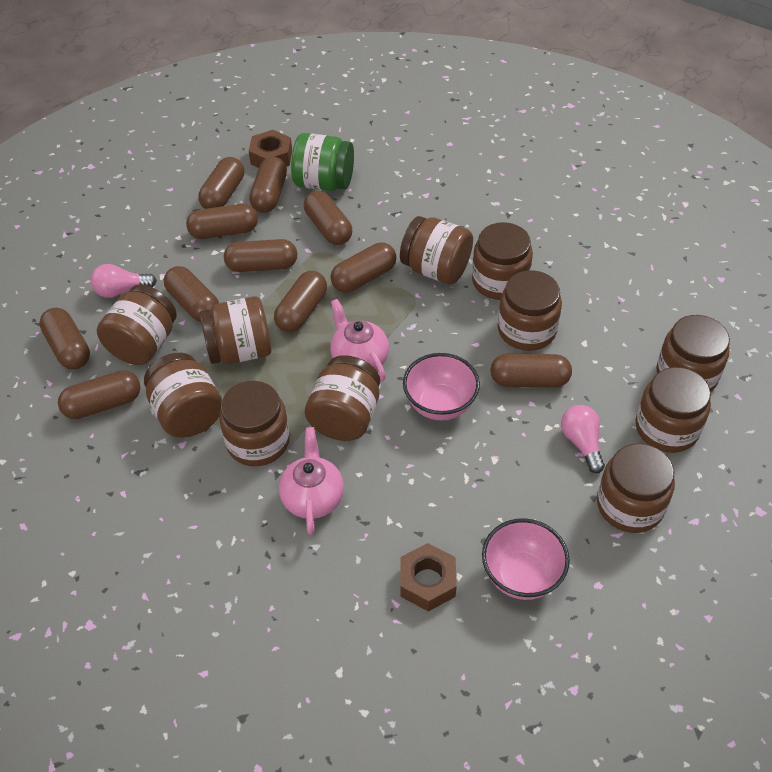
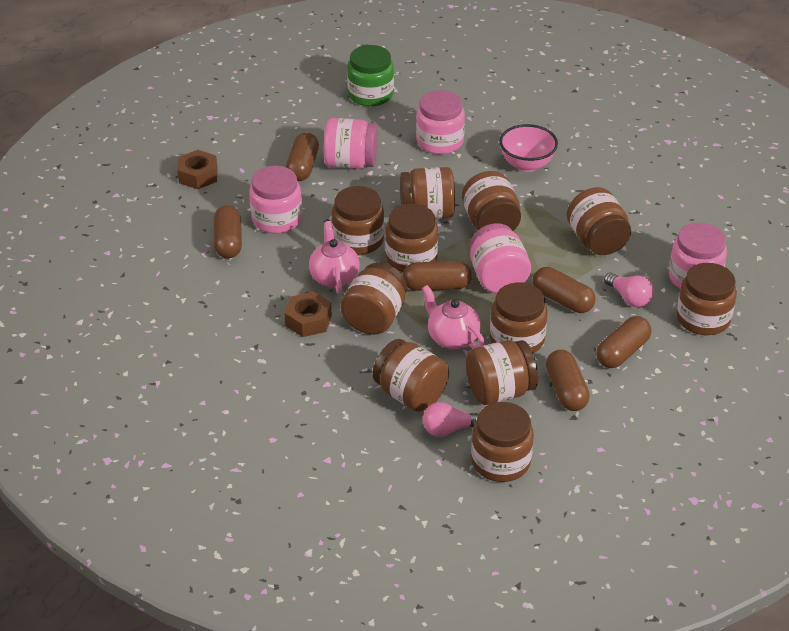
brown capsule: 11 -> 6
pink bowl: 2 -> 1
pink jar: 0 -> 5

